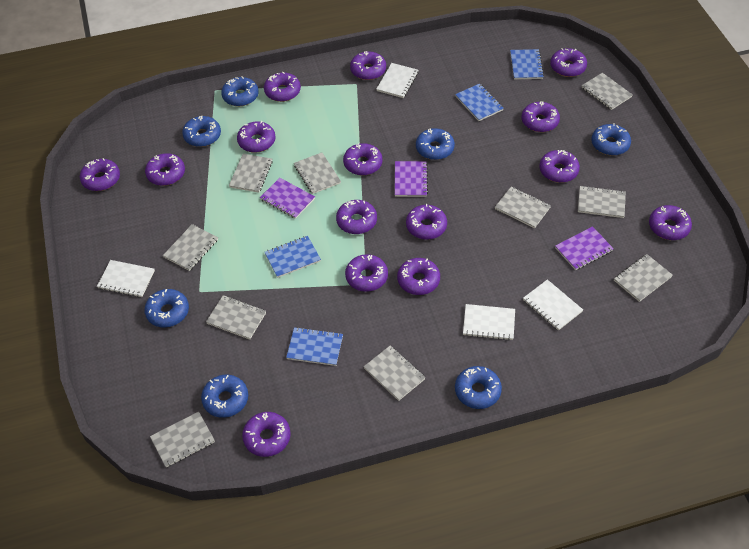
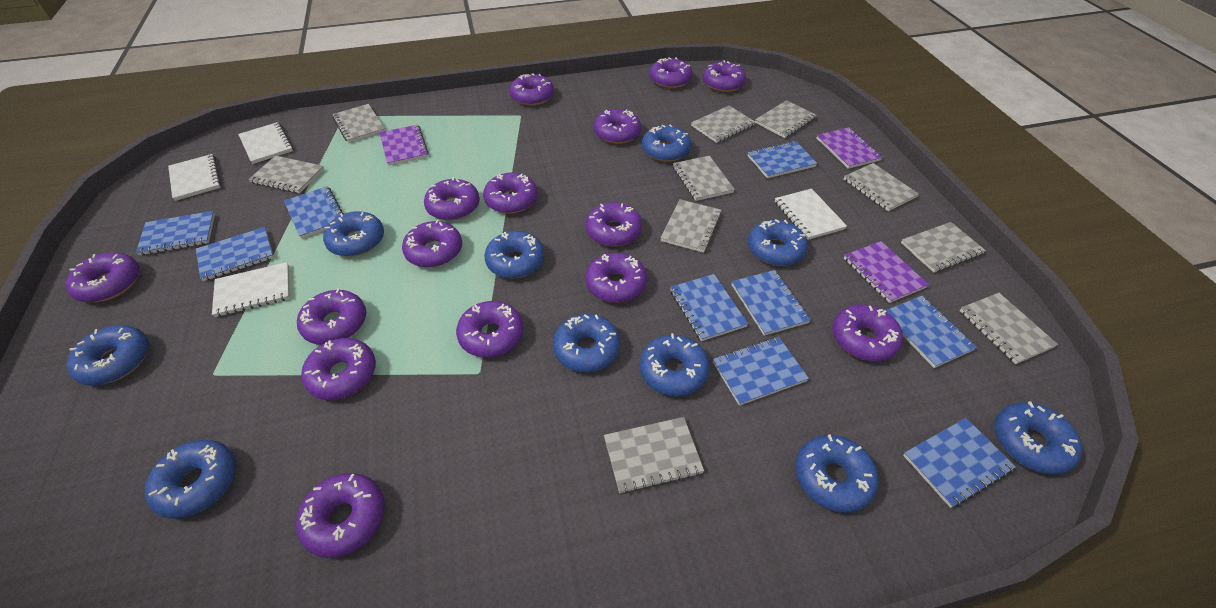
blue donut: 7 -> 10
blue notebook: 4 -> 9

